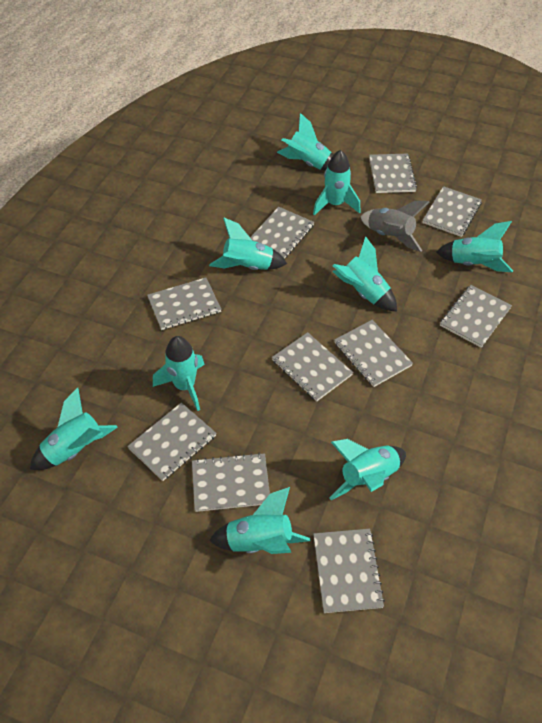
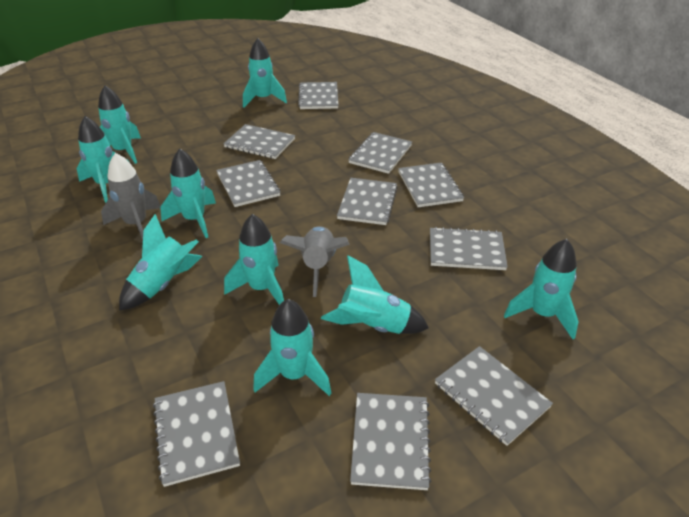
grey rocket: 1 -> 2

